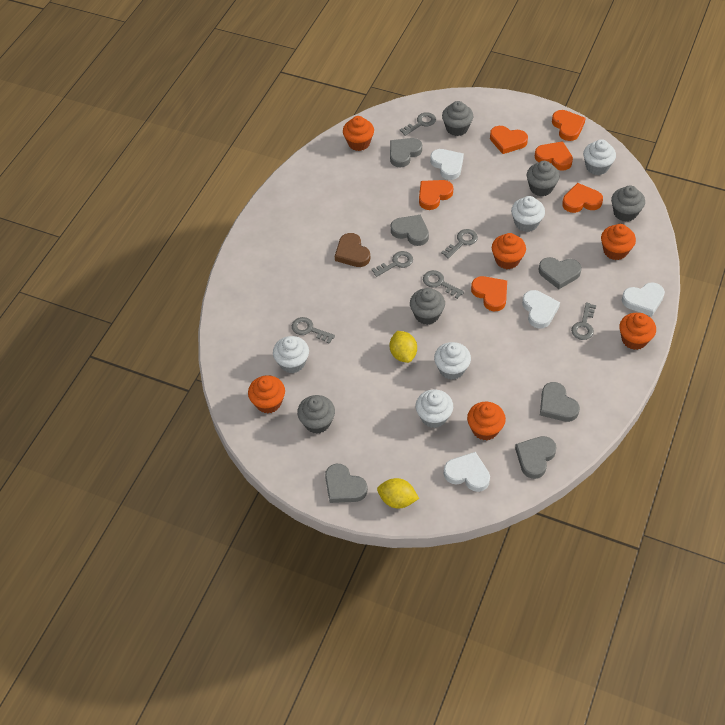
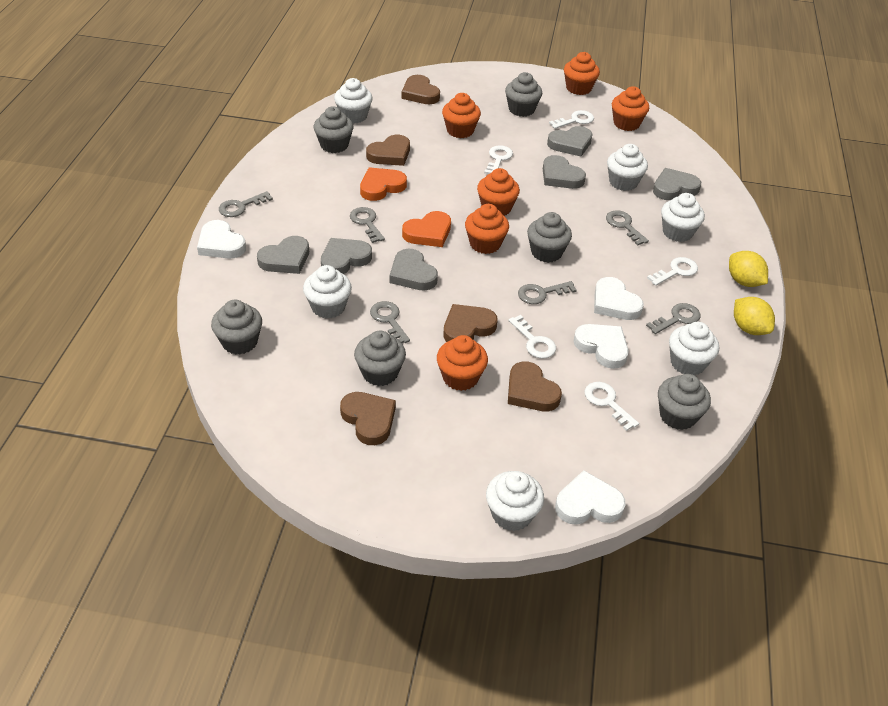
brown heart: 1 -> 5
grey cupcake: 5 -> 6
orange heart: 6 -> 2
white cupcake: 5 -> 6
white key: 0 -> 5

